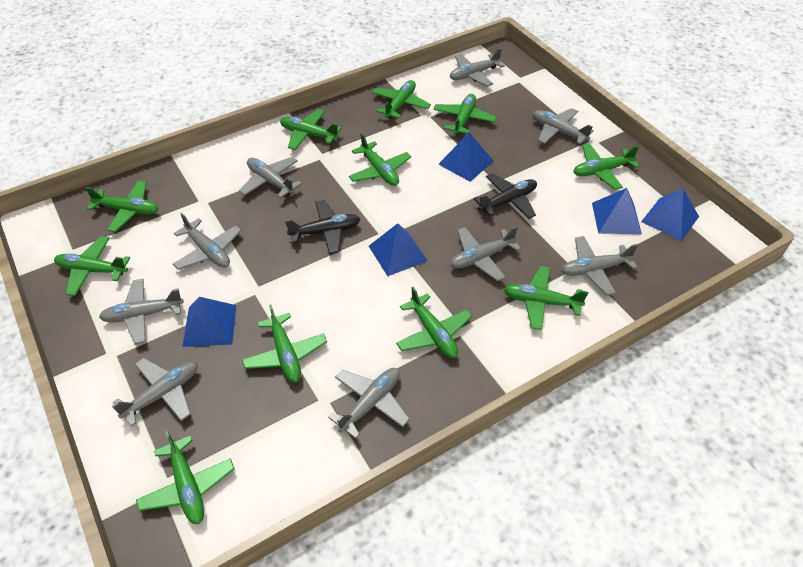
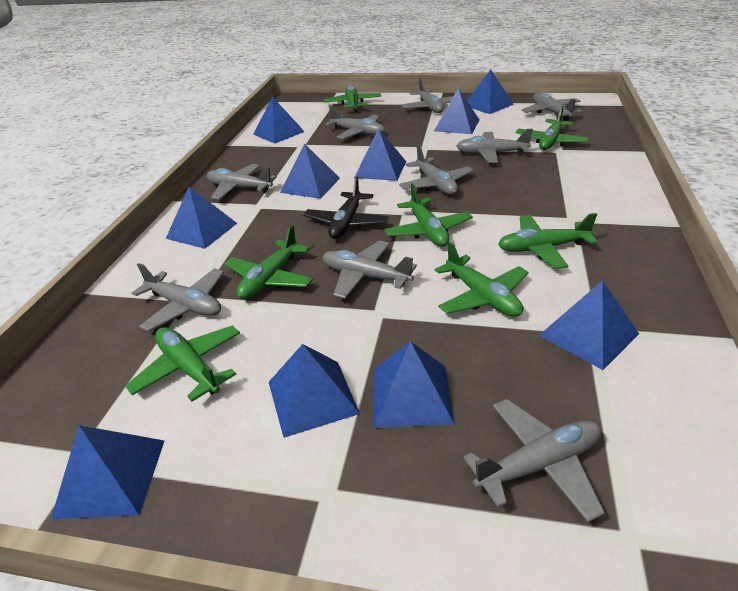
black plane: 2 -> 1
blue pyramid: 5 -> 10
green plane: 11 -> 7

